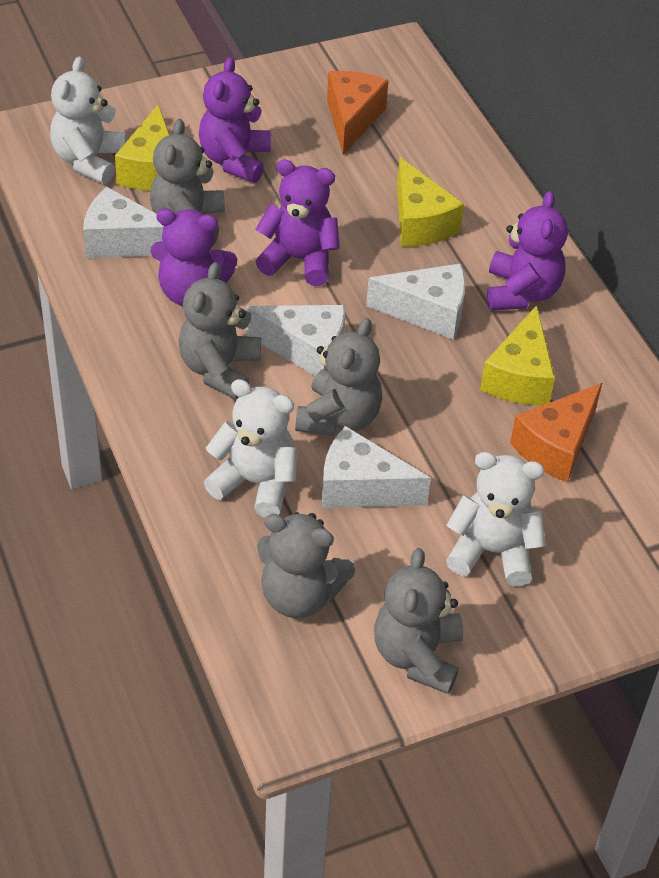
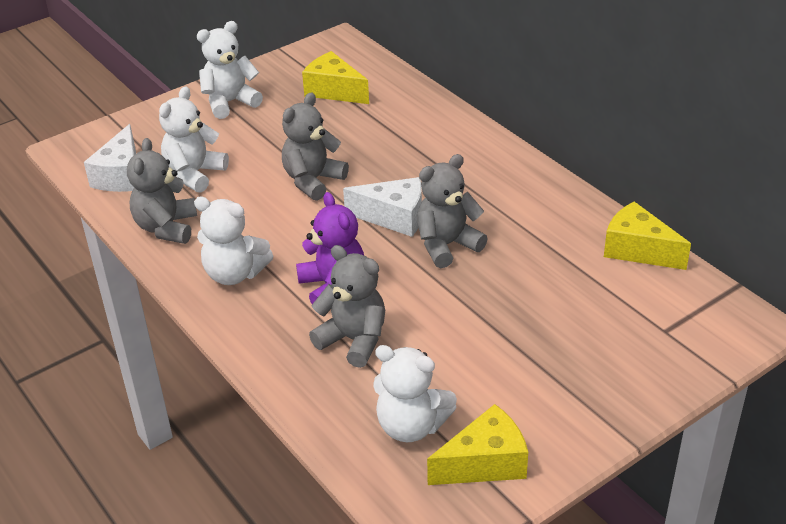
grey teddy bear: 5 -> 4
orange cheese: 2 -> 0
purple teddy bear: 4 -> 1
white cheese: 4 -> 2
white teddy bear: 3 -> 4

